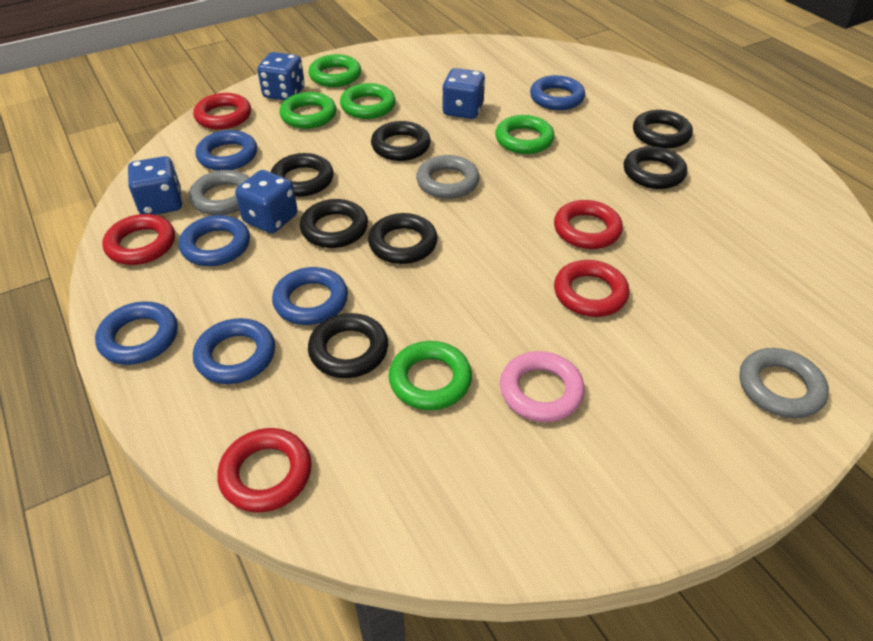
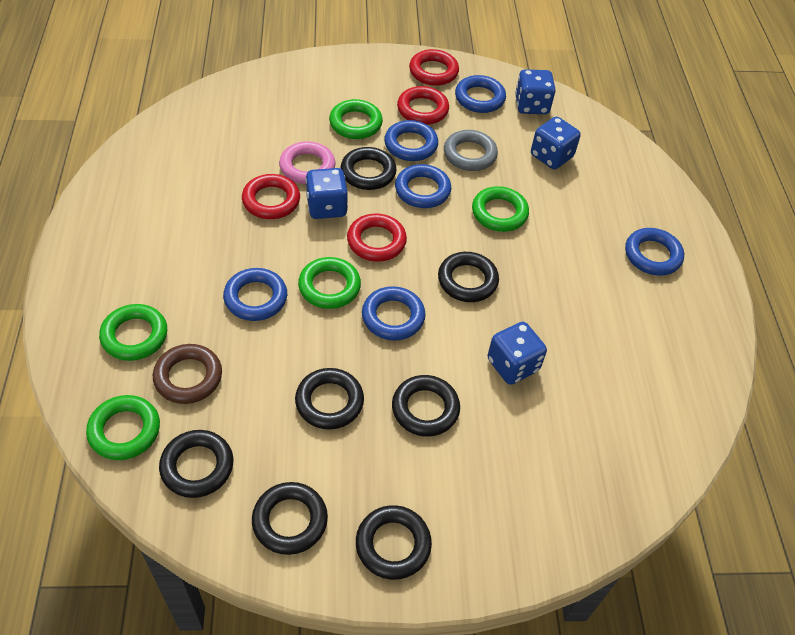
brown ring: 0 -> 1
grey ring: 3 -> 1
red ring: 5 -> 4

